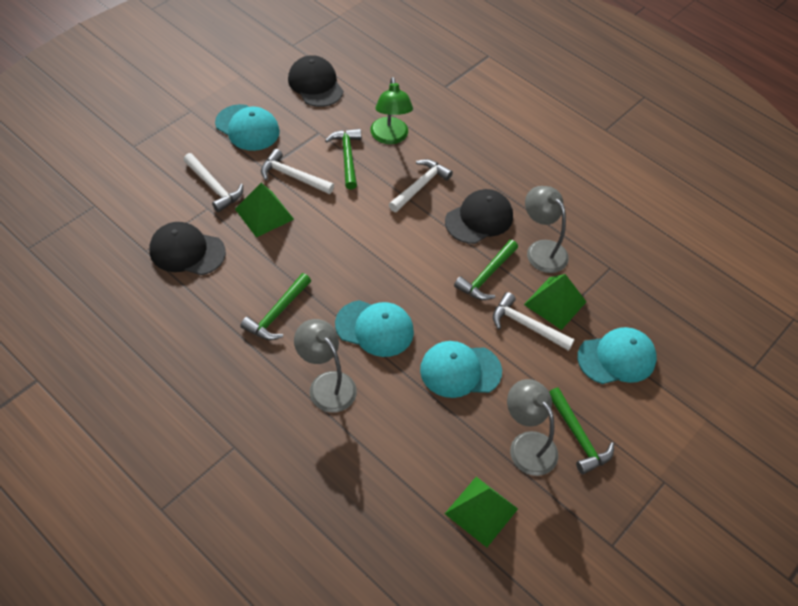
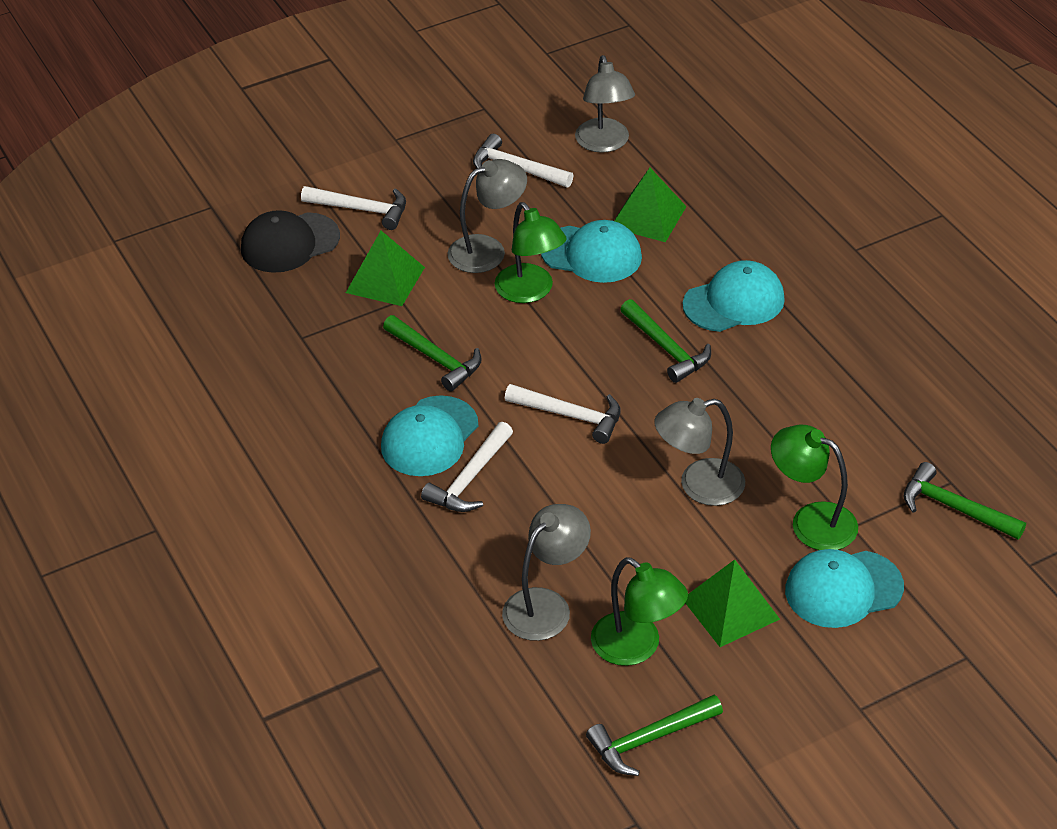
black cap: 3 -> 1
green lamp: 1 -> 3
grey lamp: 3 -> 4

